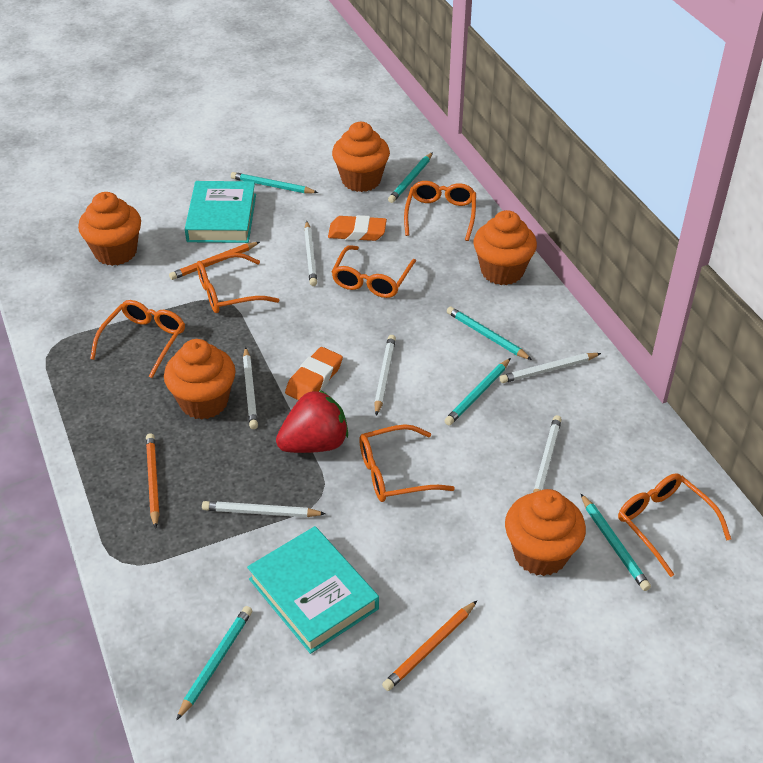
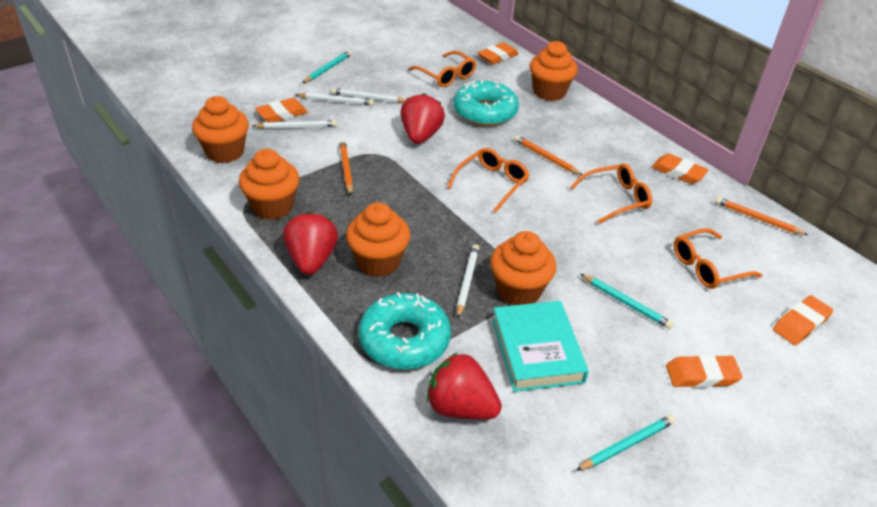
orange eraser: 2 -> 5
orange glasses: 6 -> 4
red strawberry: 1 -> 3
turquoise book: 2 -> 1
turquoise donut: 0 -> 2
turquoise pencil: 6 -> 3
white pencil: 6 -> 4

